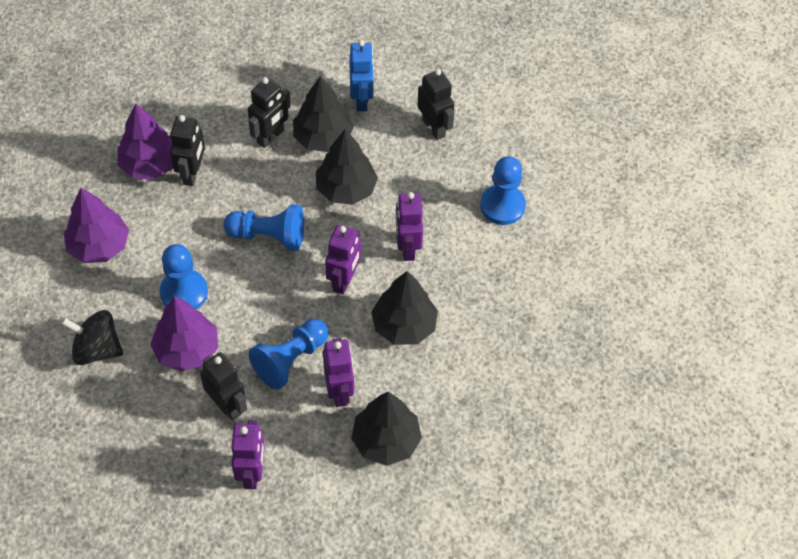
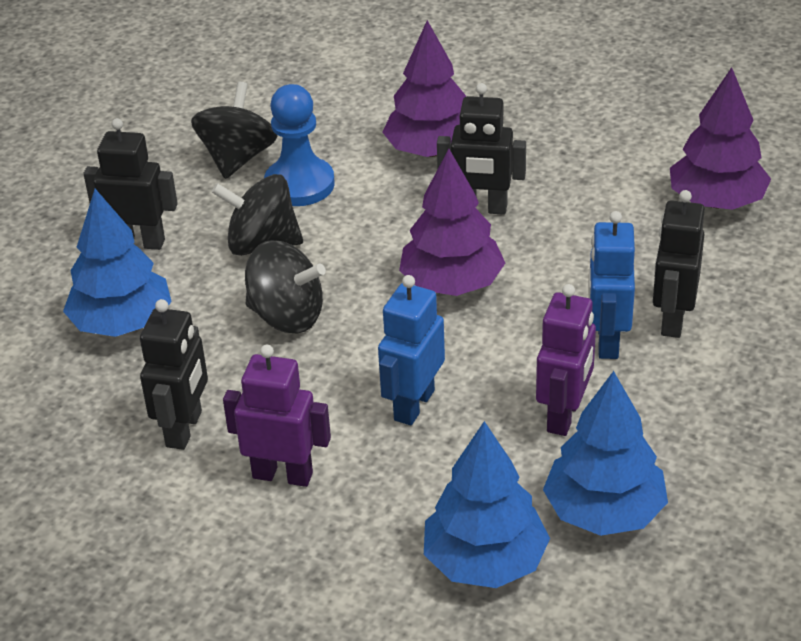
black spinning top: 1 -> 3
black tree: 4 -> 0
blue pawn: 4 -> 1
blue robot: 1 -> 2
blue tree: 0 -> 3
purple robot: 4 -> 2

